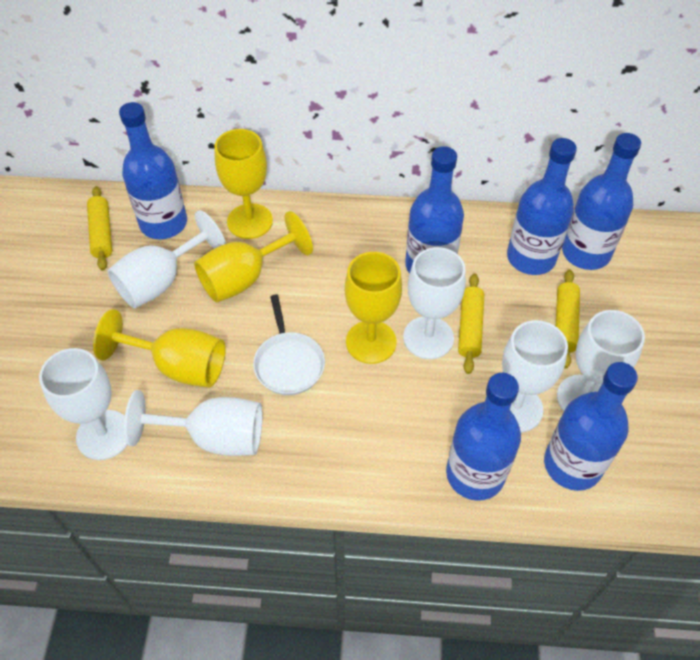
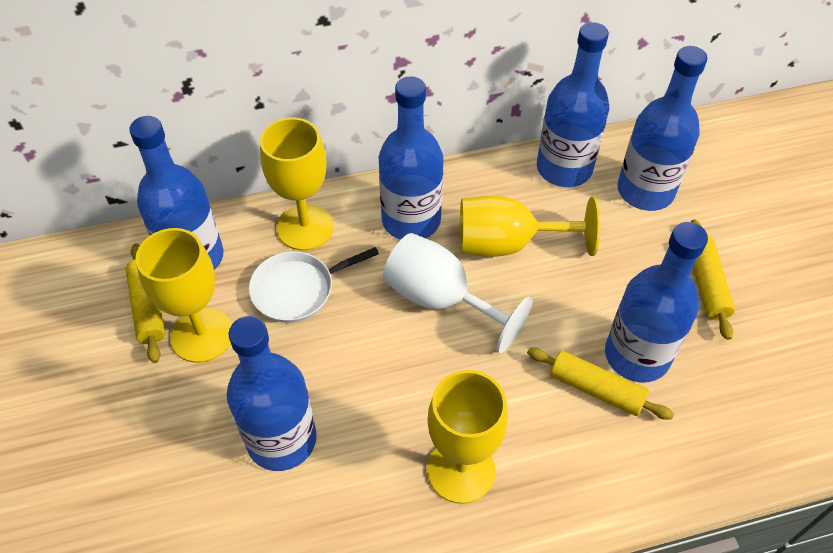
white goblet: 6 -> 1

